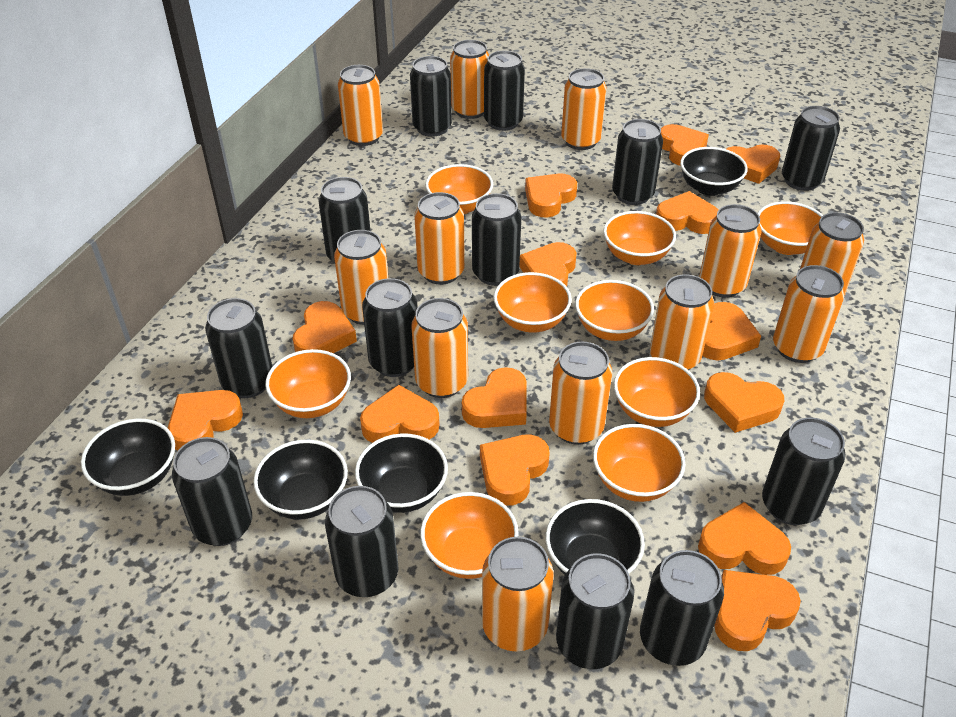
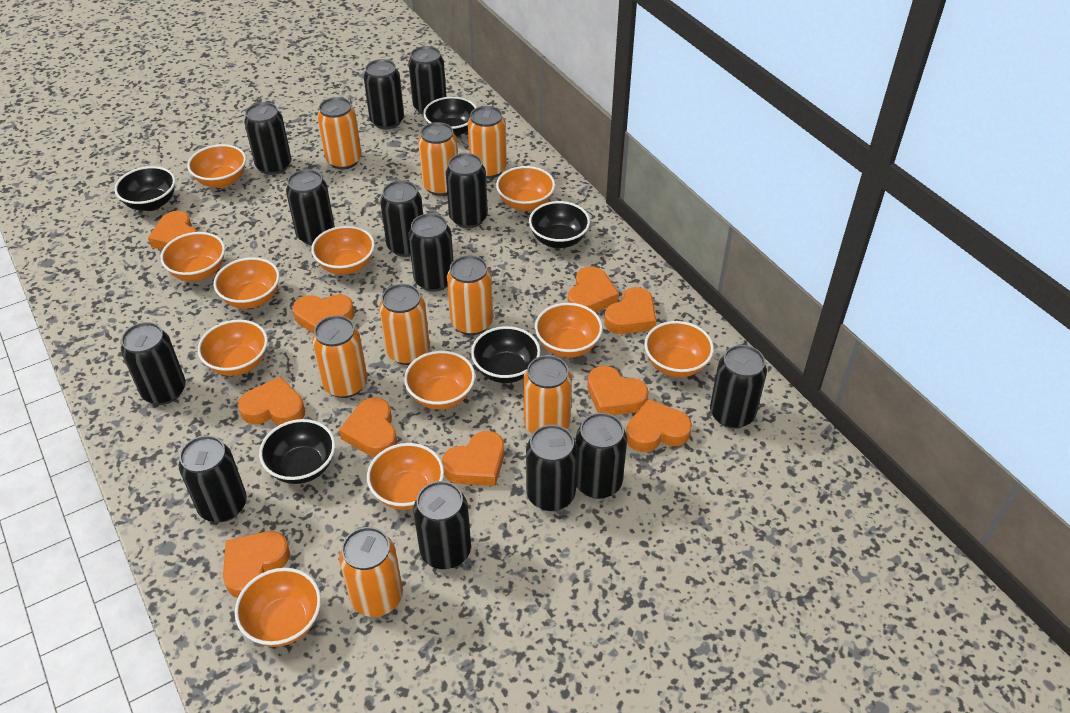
orange bowl: 9 -> 11
orange can: 12 -> 8
orange heart: 14 -> 10

